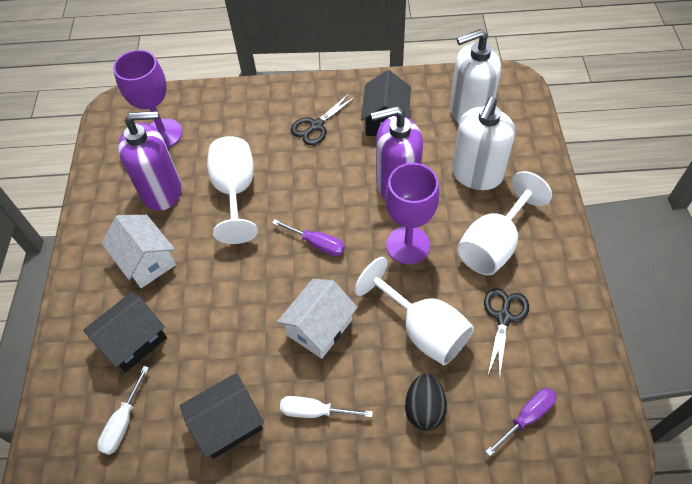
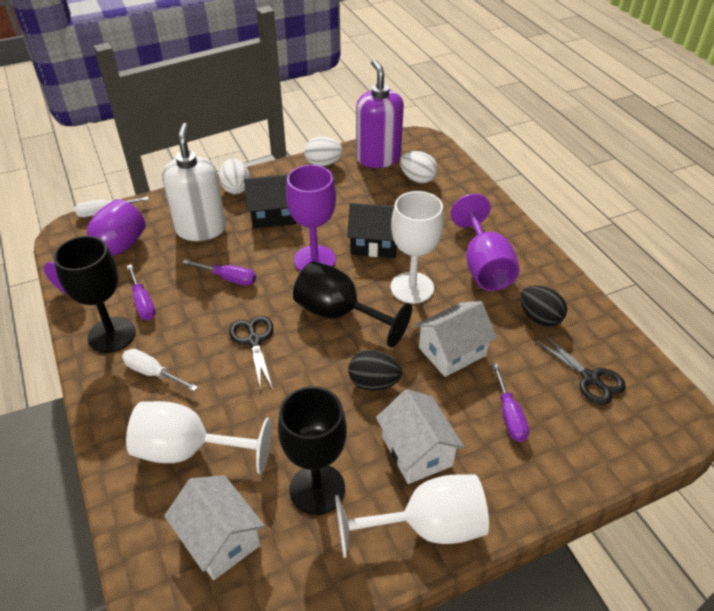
black egg: 1 -> 2
black goblet: 0 -> 3
black house: 3 -> 2
purple goblet: 2 -> 3
purple screwdriver: 2 -> 3
purple soap dispenser: 2 -> 1
white egg: 0 -> 3
white house: 2 -> 3
white soap dispenser: 2 -> 1

